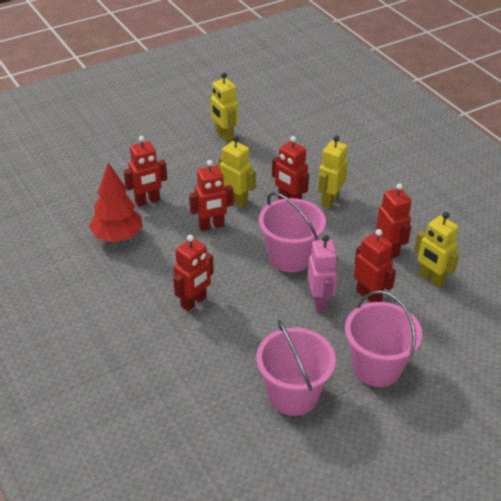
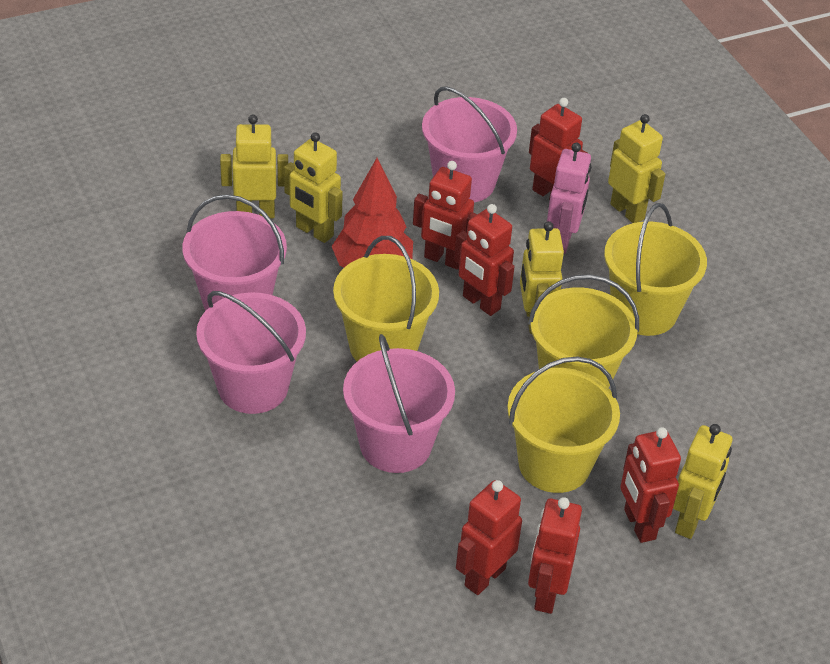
pink bucket: 3 -> 4
yellow bucket: 0 -> 4
yellow robot: 4 -> 5

